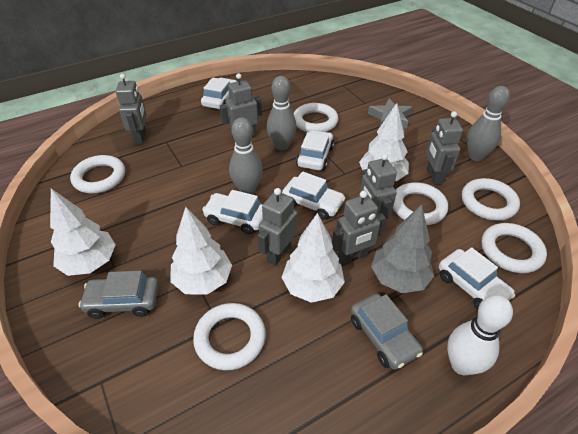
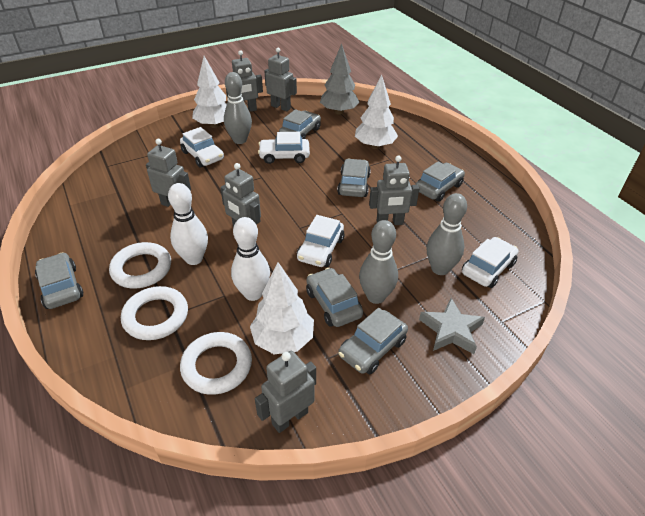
grey car: 2 -> 6
white bowling pin: 1 -> 2
white car: 5 -> 4
white ring: 6 -> 3
white tree: 4 -> 3

